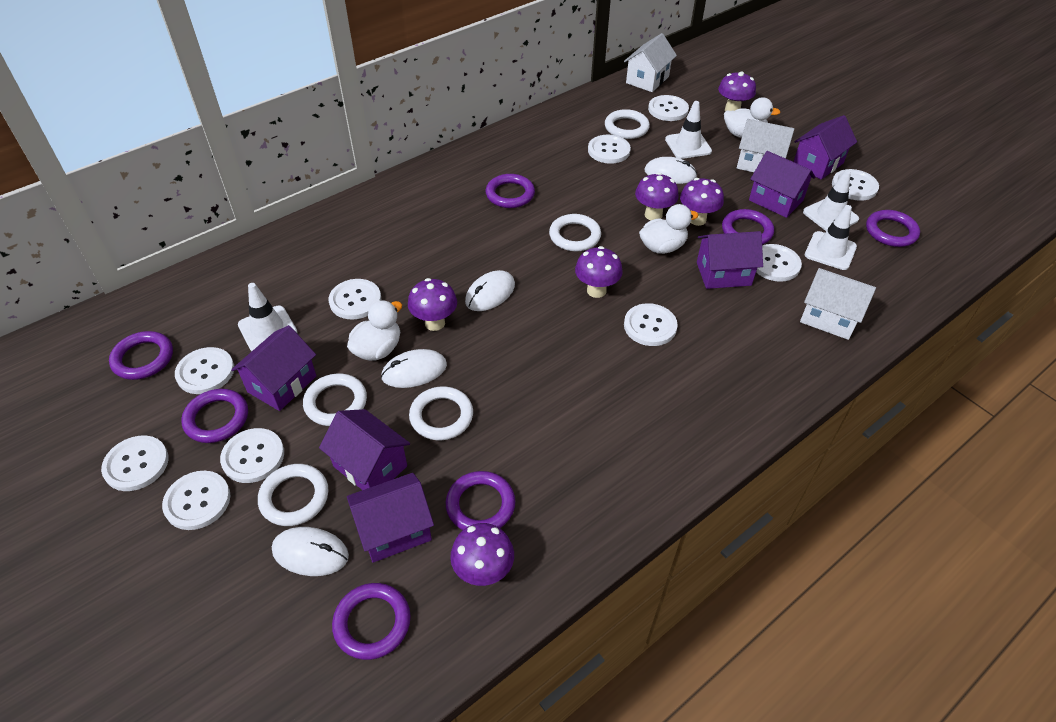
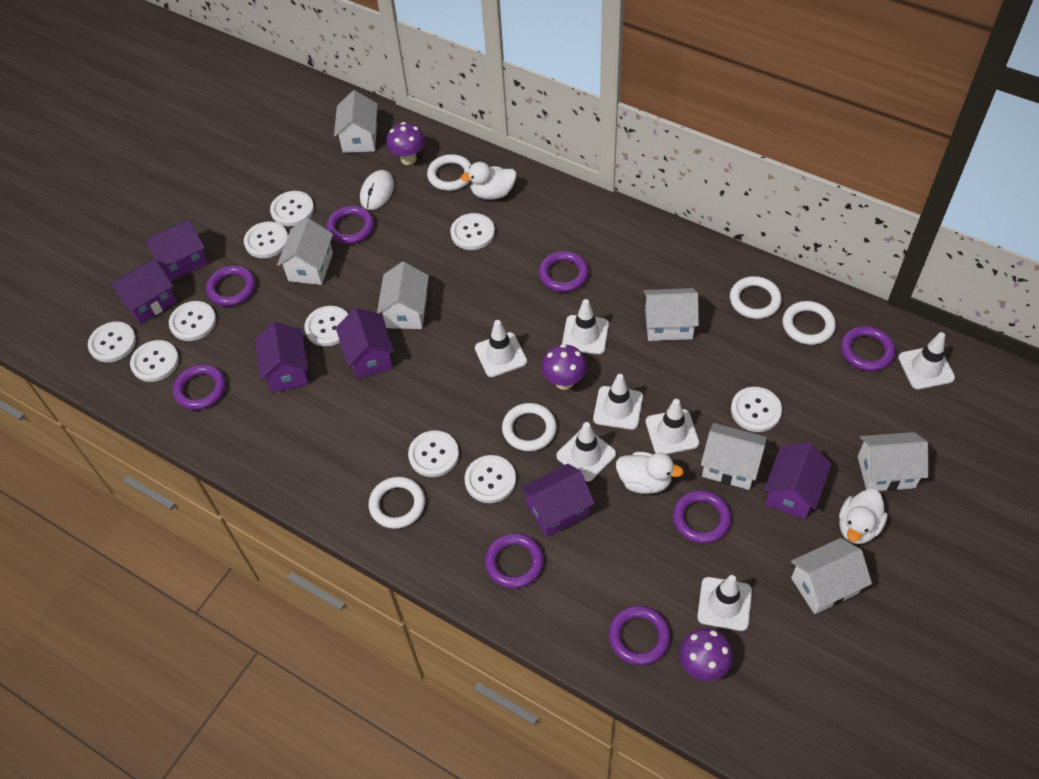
purple mushroom: 6 -> 3
purple ring: 7 -> 8
white house: 3 -> 7
white mouse: 4 -> 1
white traffic cone: 4 -> 7

